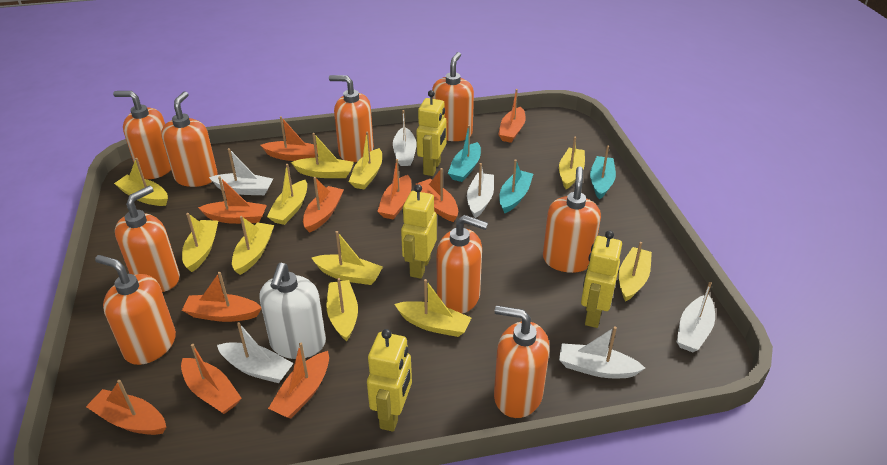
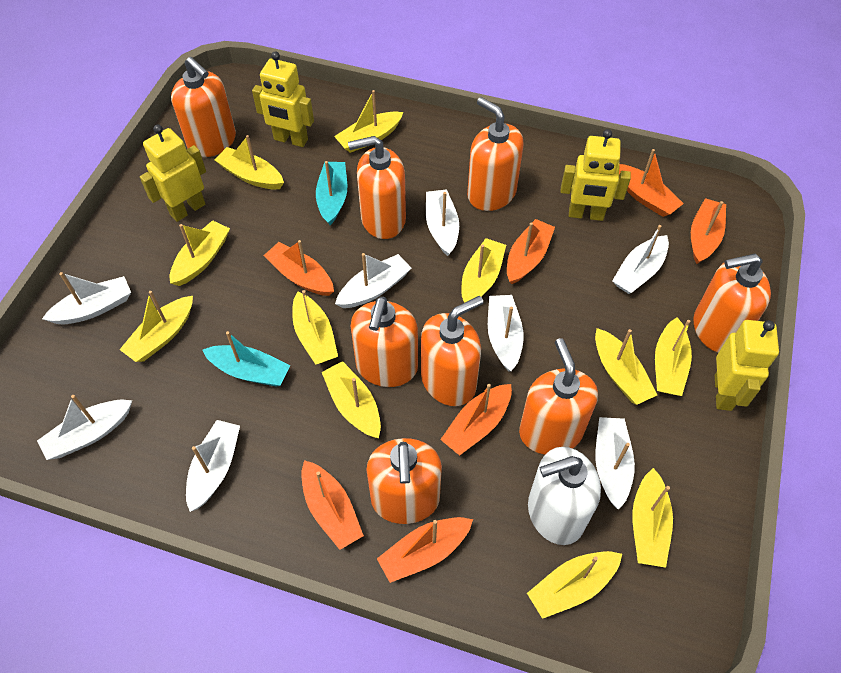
orange boat: 10 -> 7
orange soap dispenser: 9 -> 8
turquoise boat: 3 -> 2
white boat: 6 -> 8

